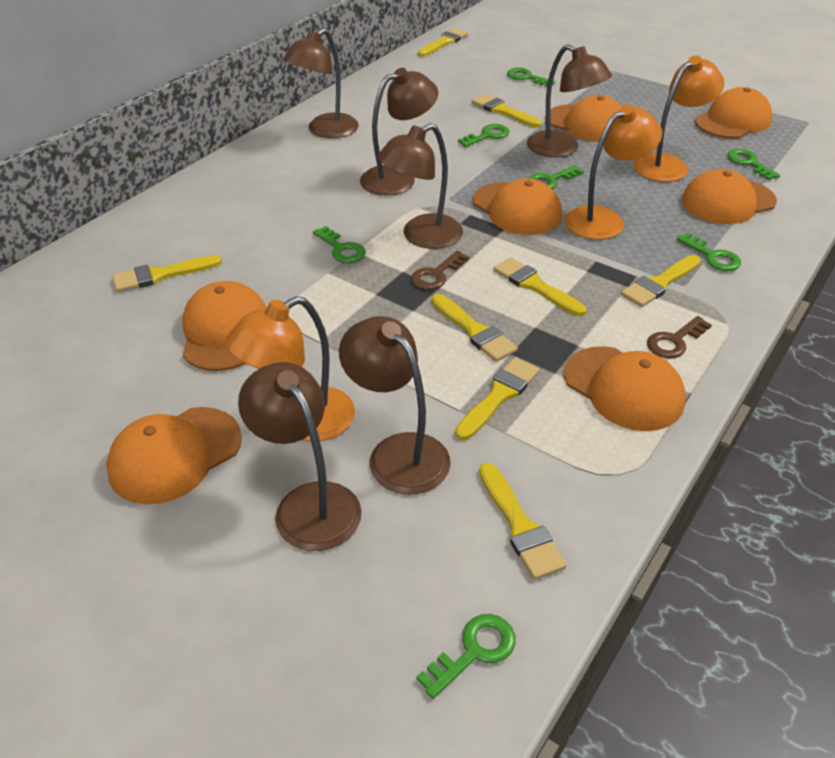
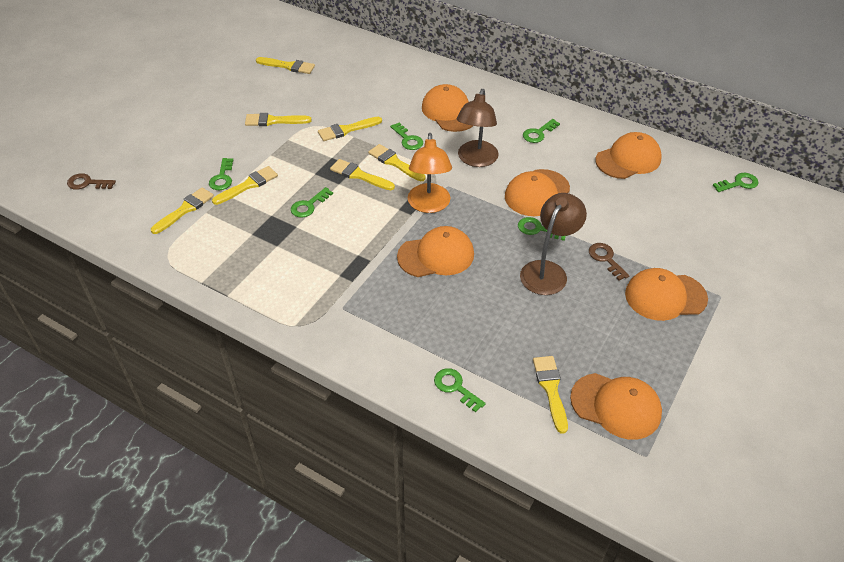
brown lamp: 6 -> 2
orange cap: 7 -> 6
orange lamp: 3 -> 1

